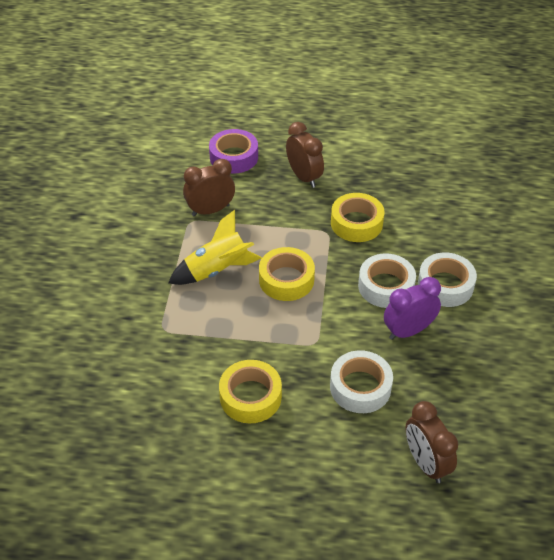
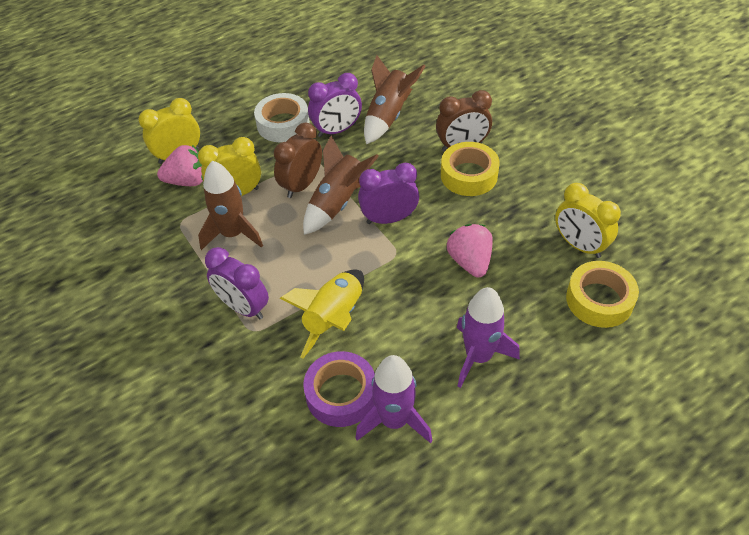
brown clock: 3 -> 2
brown rocket: 0 -> 3
pink strawberry: 0 -> 2
purple clock: 1 -> 3
purple rocket: 0 -> 2
white tape: 3 -> 1
yellow clock: 0 -> 3
yellow tape: 3 -> 2

